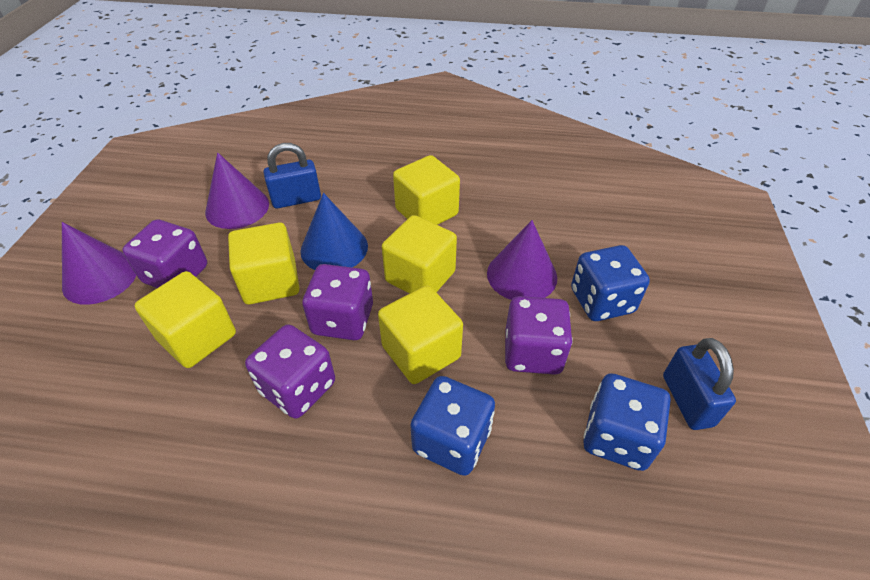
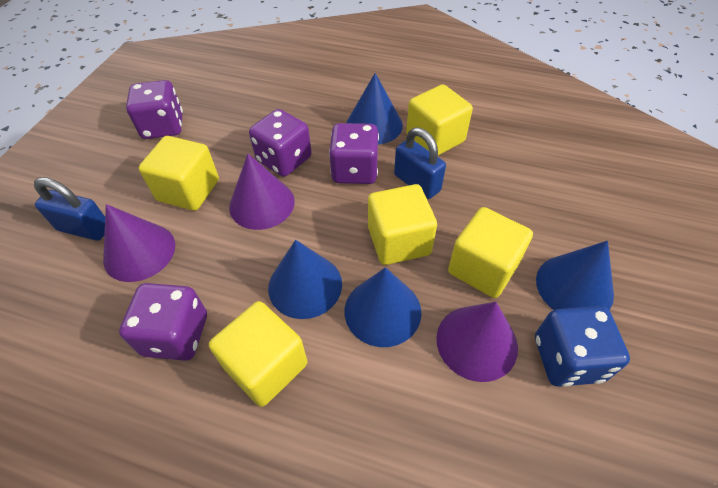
blue cone: 1 -> 4
blue dice: 3 -> 1

